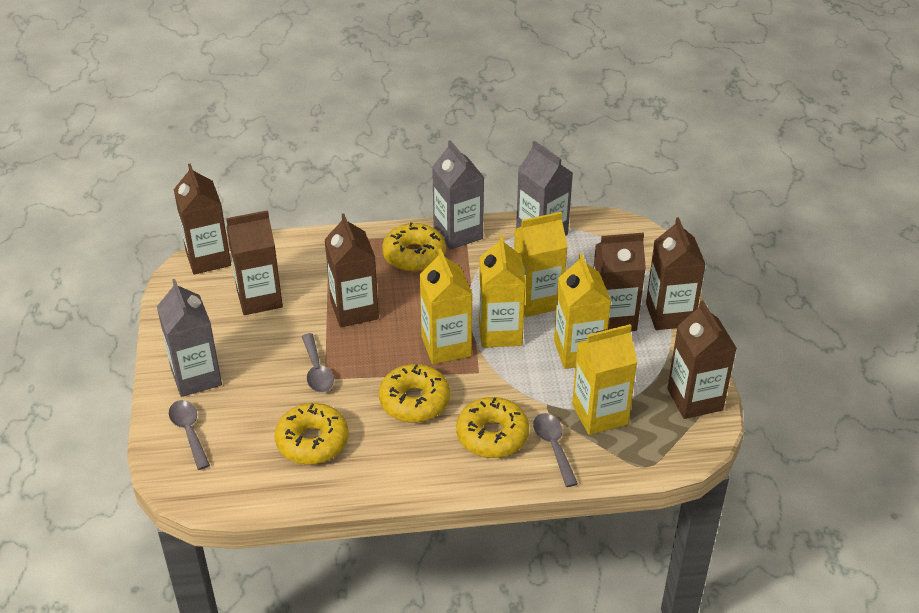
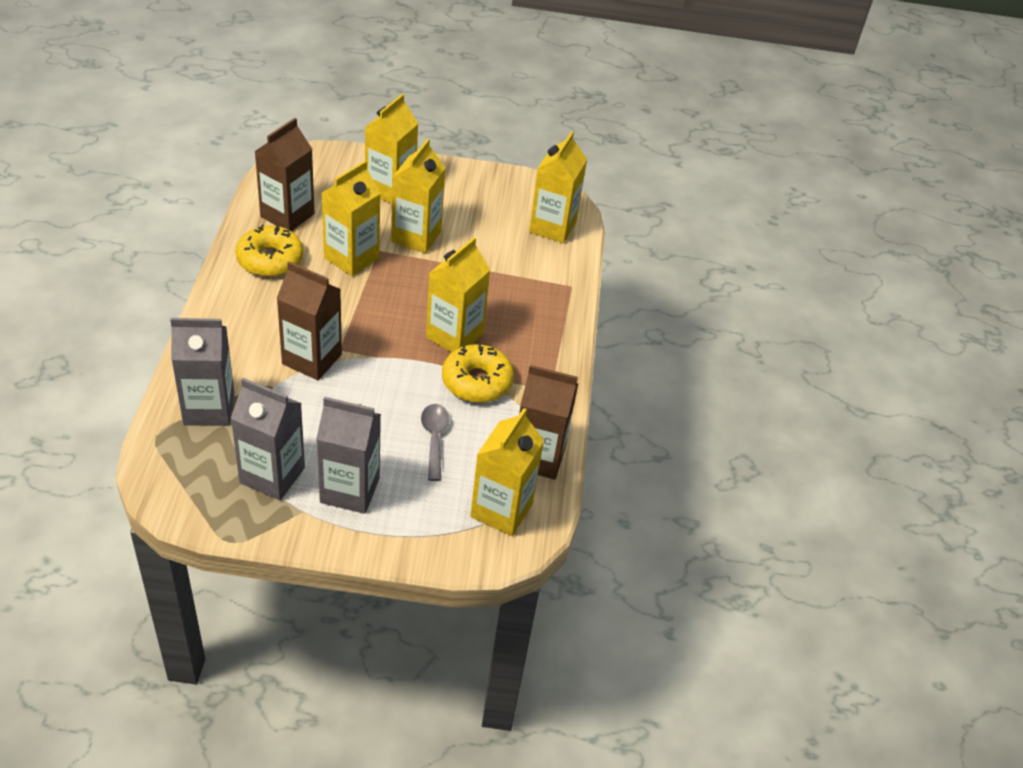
brown carton: 6 -> 3
grey spoon: 3 -> 1
yellow carton: 5 -> 6
yellow donut: 4 -> 2

